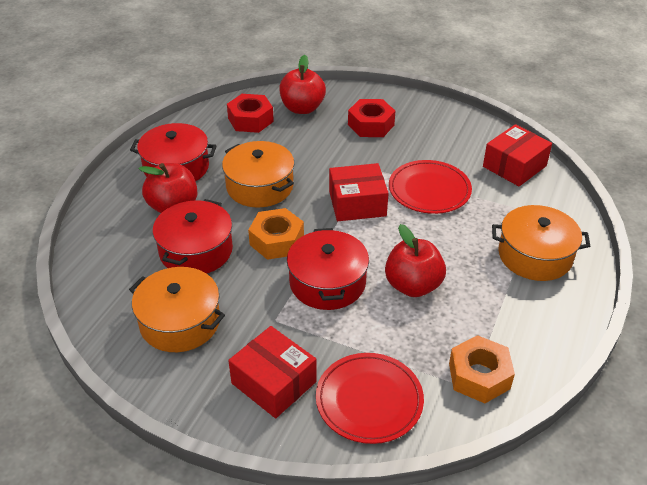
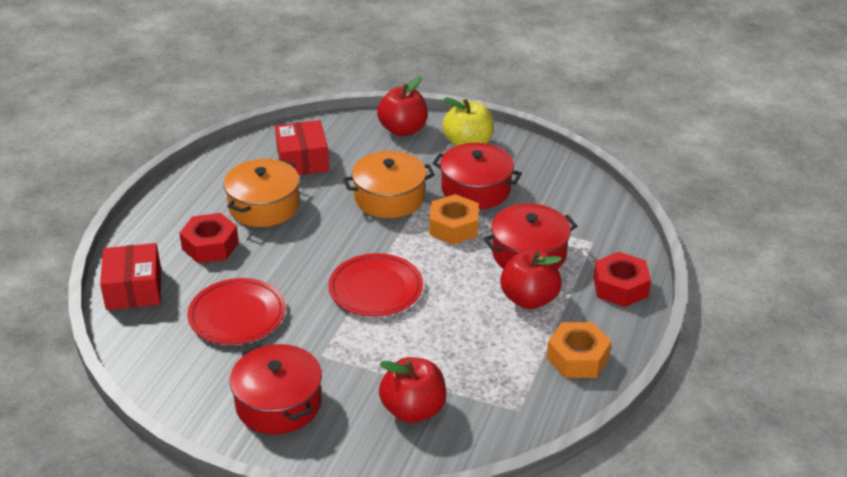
orange pot: 3 -> 2
red box: 3 -> 2
yellow apple: 0 -> 1

